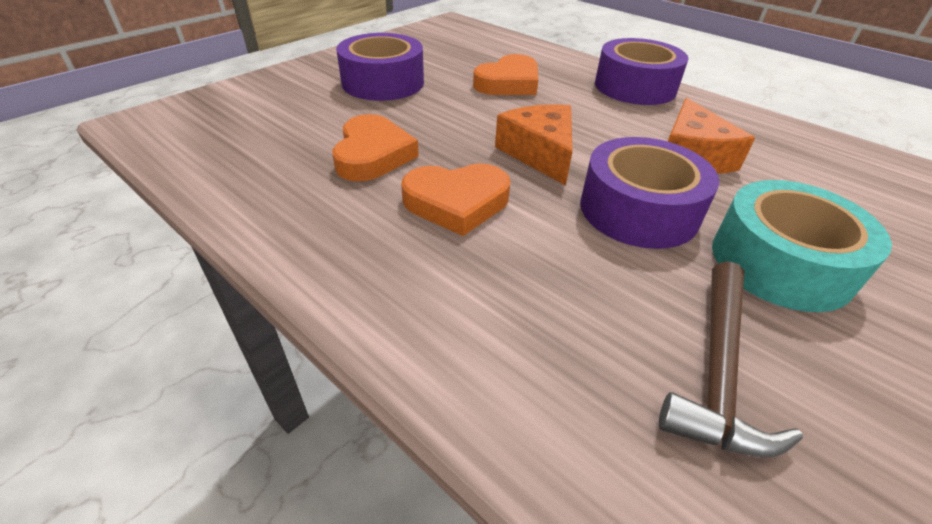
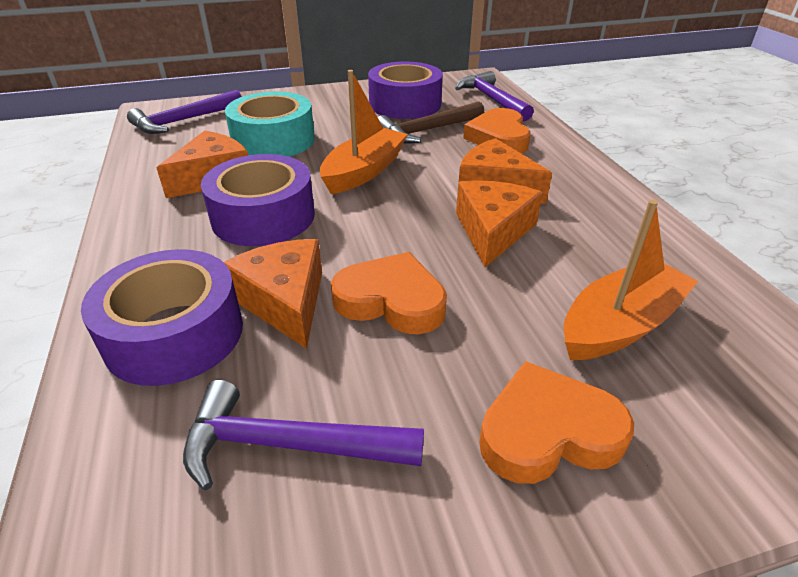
orange boat: 0 -> 2
orange cheese: 2 -> 4
purple hammer: 0 -> 3

